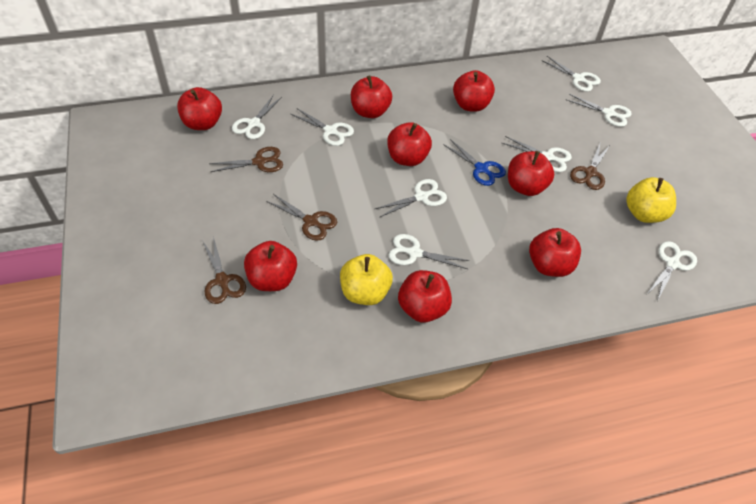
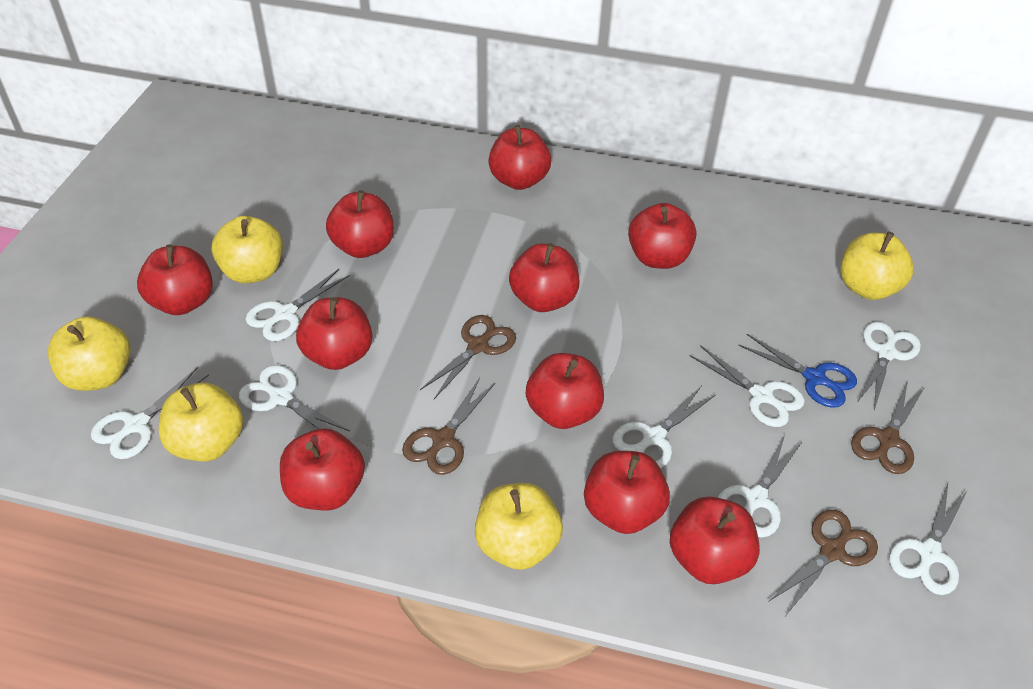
red apple: 8 -> 10
yellow apple: 2 -> 5

